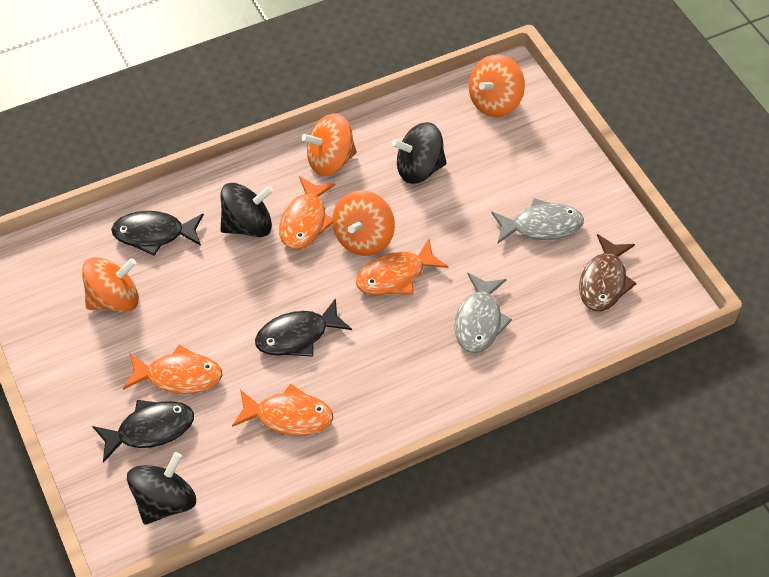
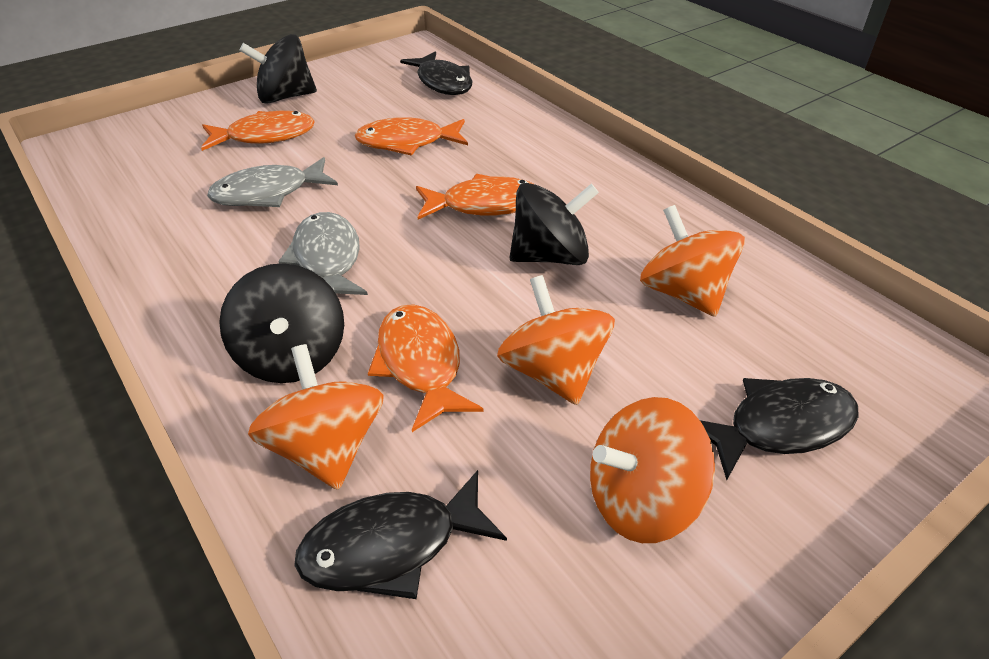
brown fish: 1 -> 0

